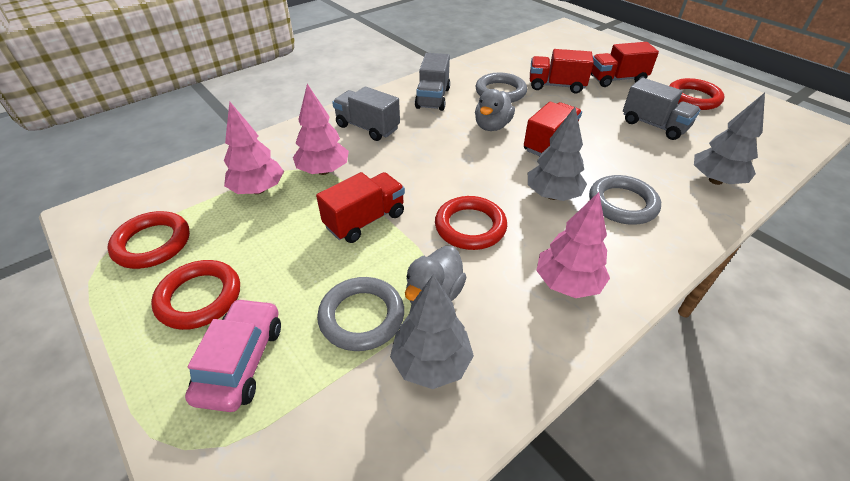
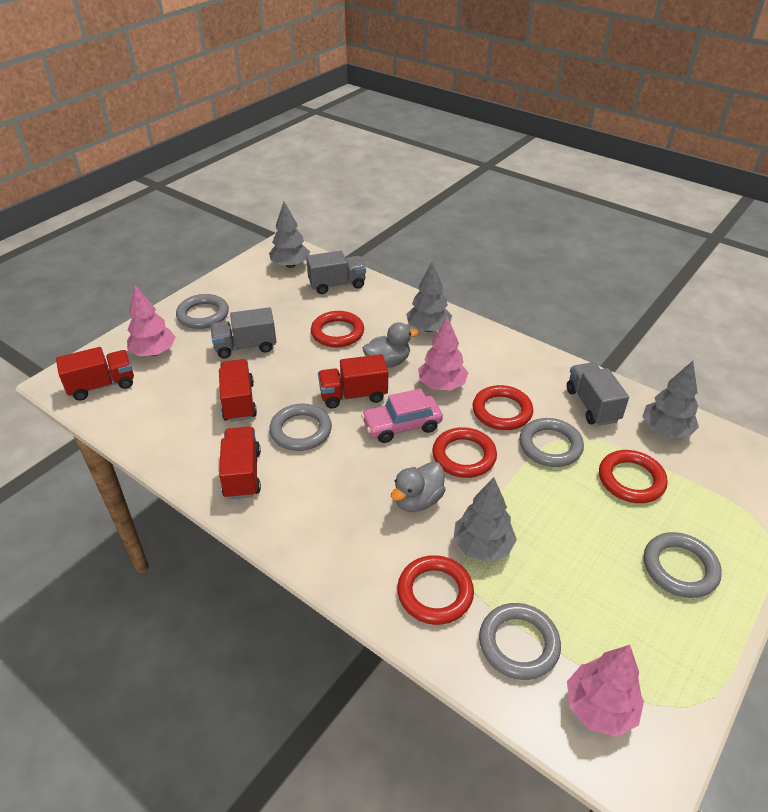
grey ring: 3 -> 5
grey tree: 3 -> 4
red ring: 4 -> 5

